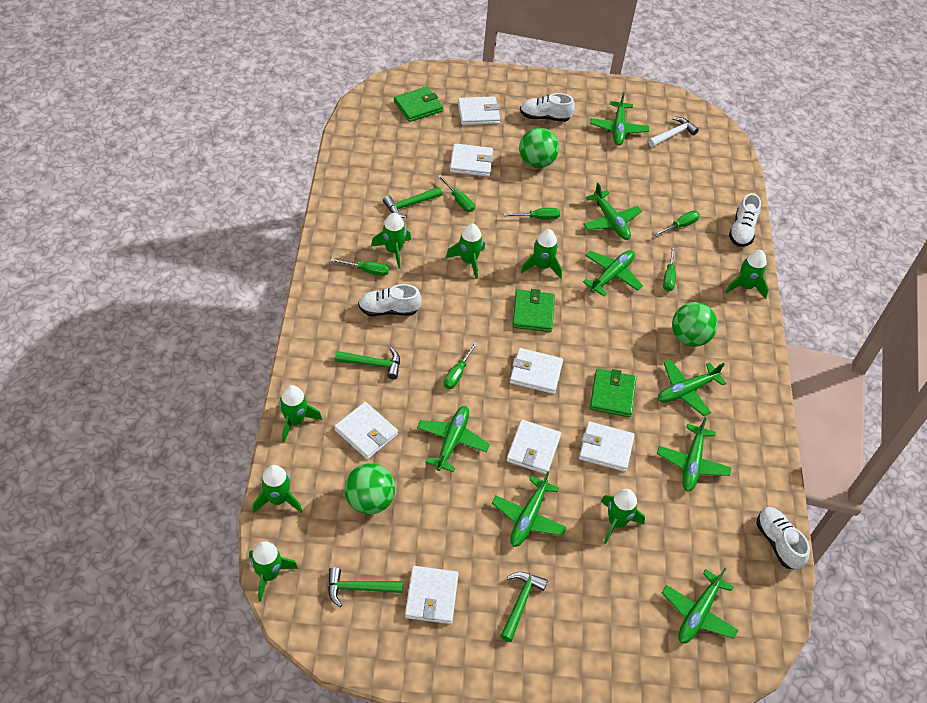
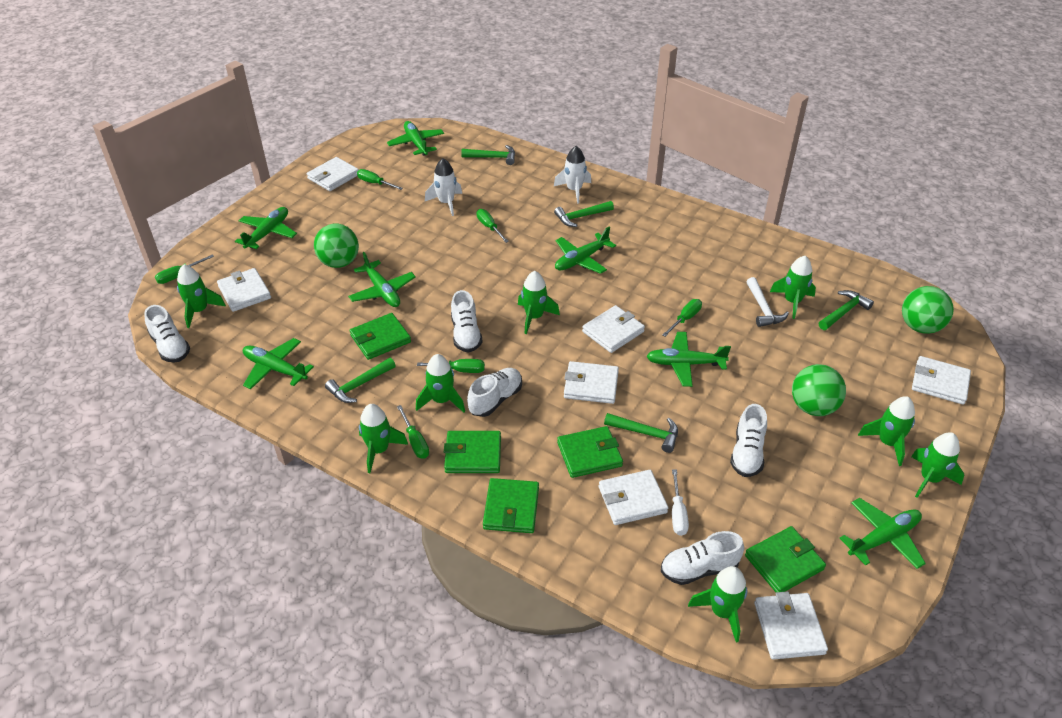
green hammer: 4 -> 5
green plane: 8 -> 7
green wallet: 3 -> 5
white rocket: 0 -> 2
white screwdriver: 0 -> 1
white shoe: 4 -> 5

